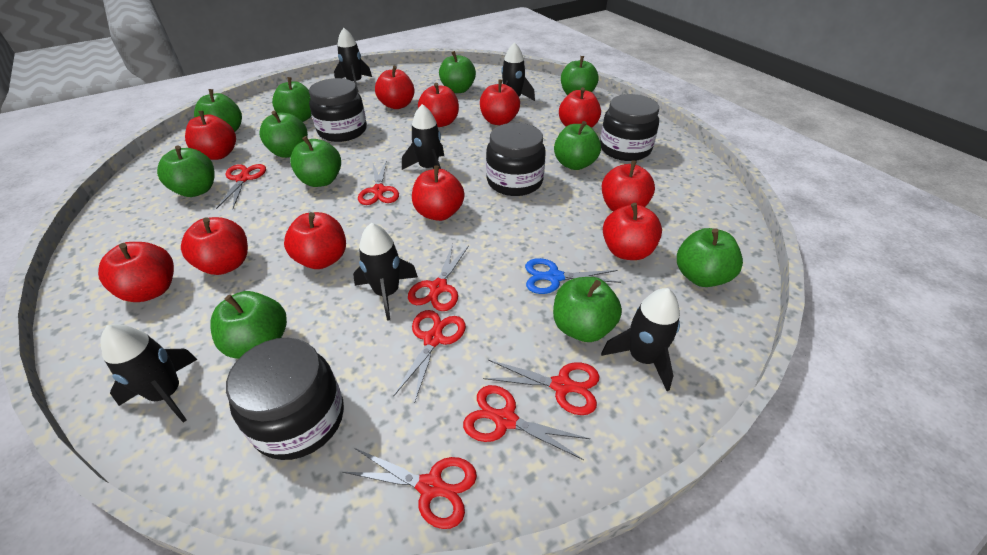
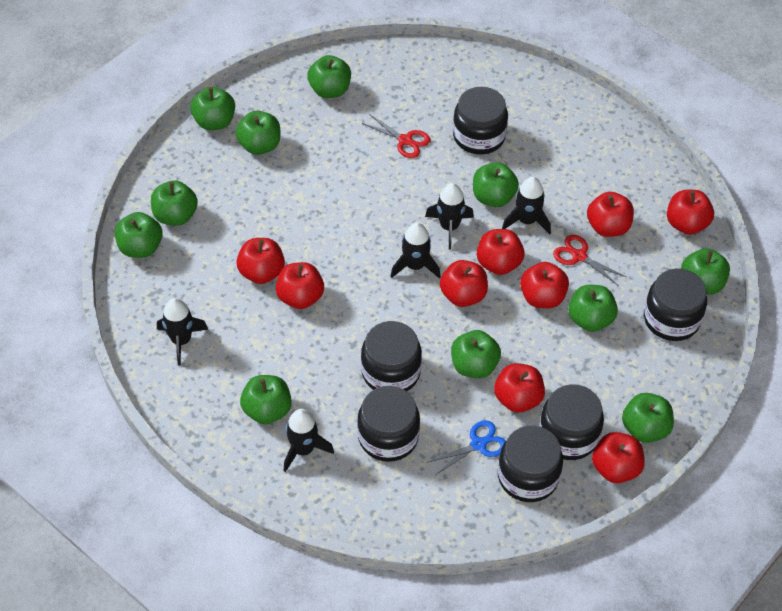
black jar: 4 -> 6
black rocket: 6 -> 5
red apple: 11 -> 9
red scissors: 7 -> 2

